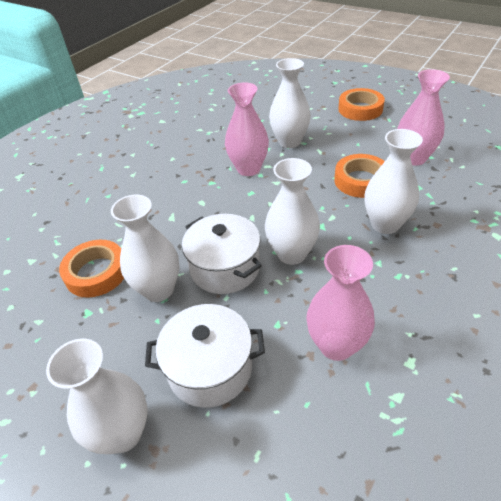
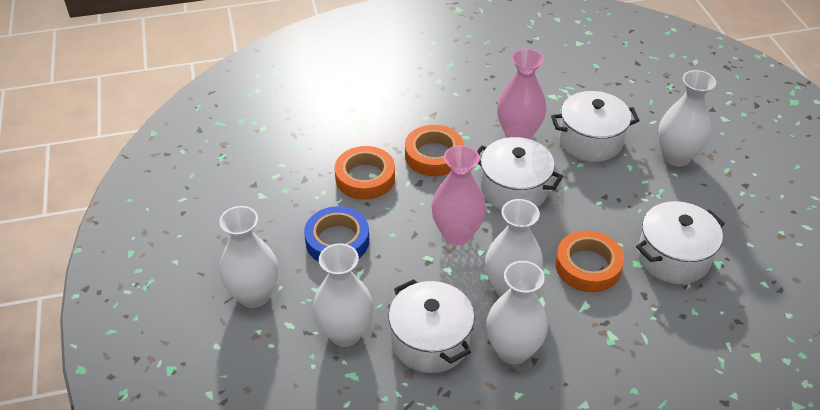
blue tape: 0 -> 1
pink vase: 3 -> 2
white pot: 2 -> 4

